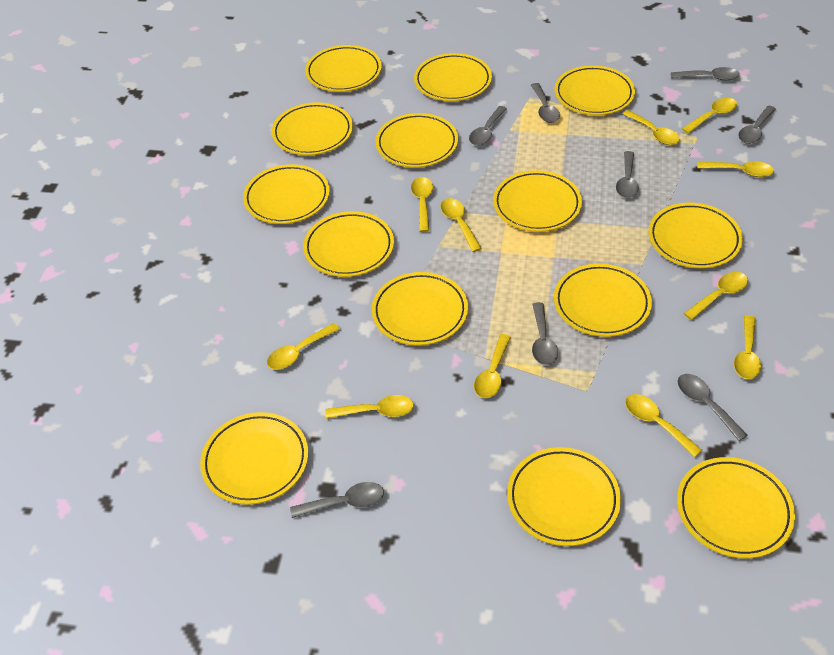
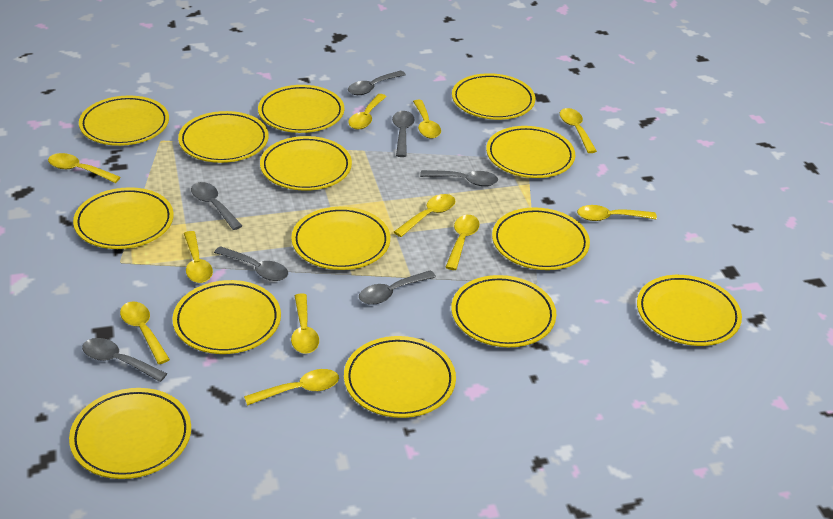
grey spoon: 8 -> 7

